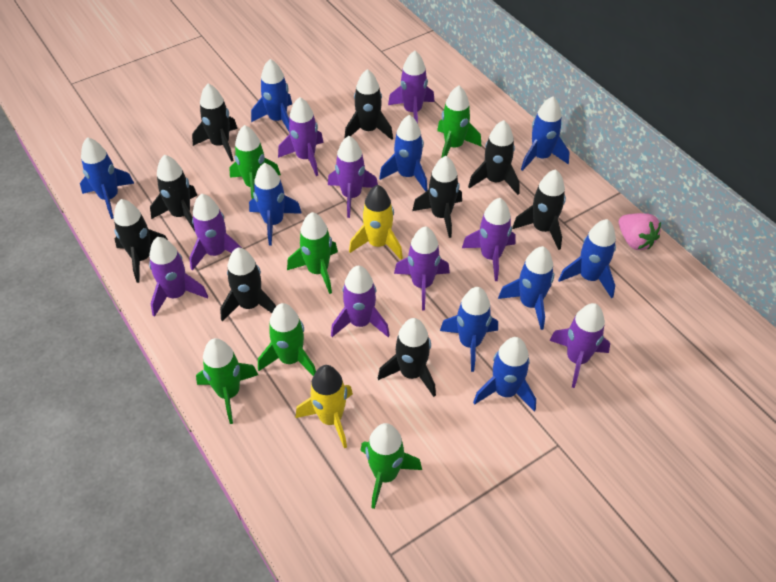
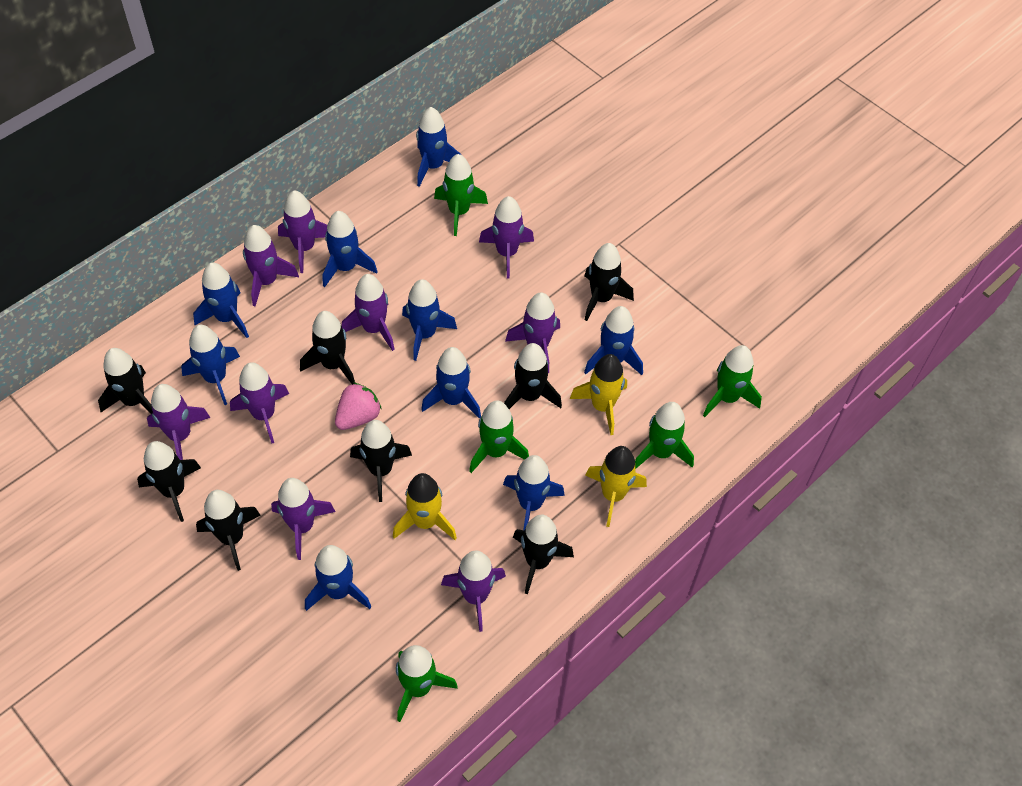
black rocket: 9 -> 8
green rocket: 6 -> 5
yellow rocket: 2 -> 3

